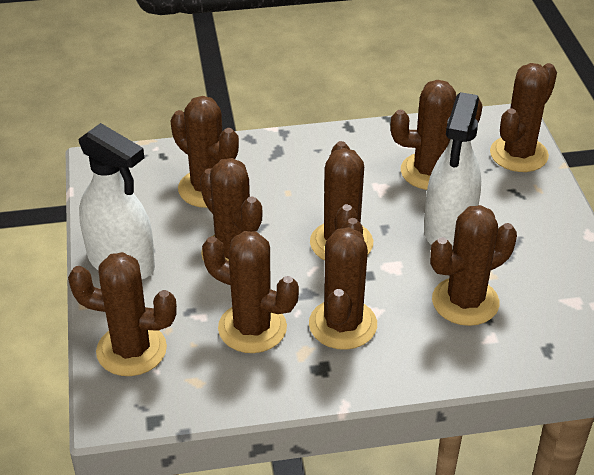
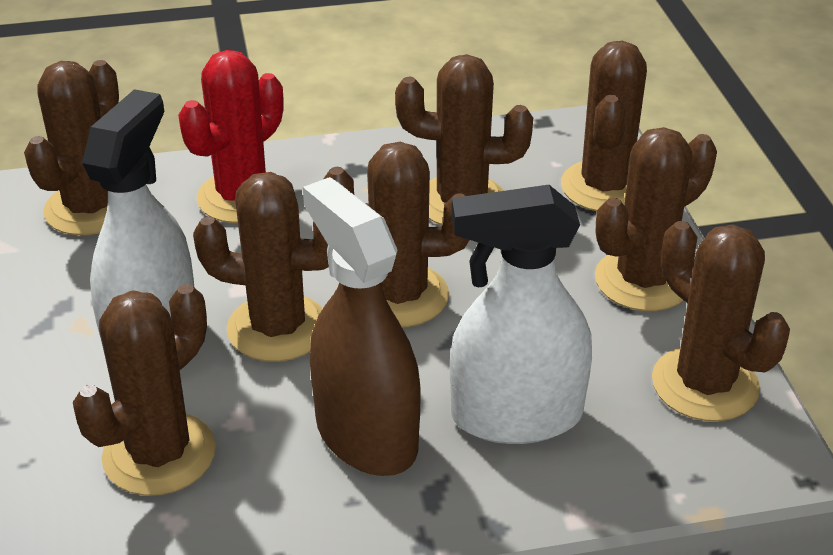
brown cactus: 9 -> 8
brown spray bottle: 0 -> 1
red cactus: 0 -> 1

